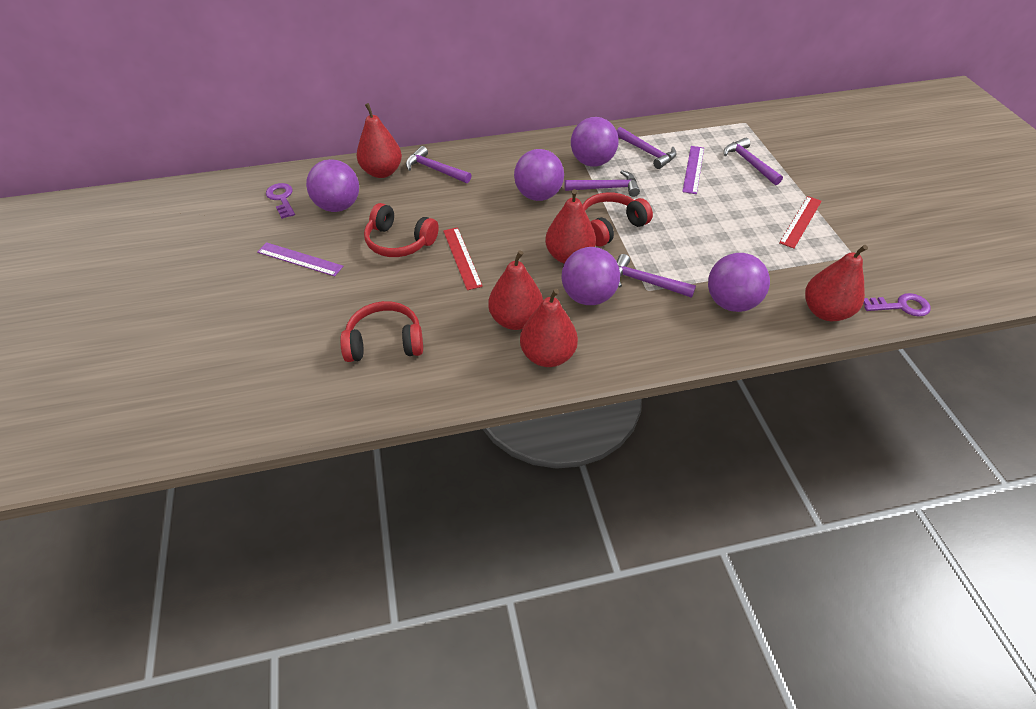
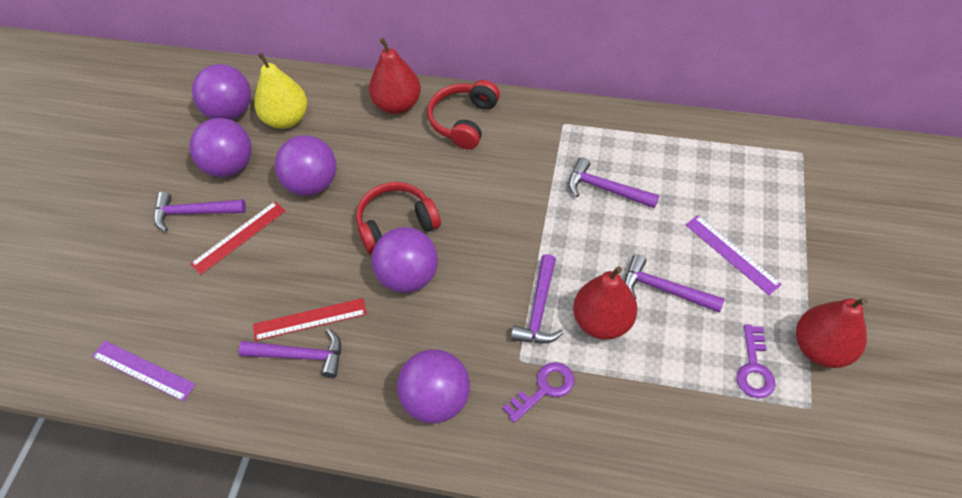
red headphones: 3 -> 2
red pear: 5 -> 3
yellow pear: 0 -> 1

